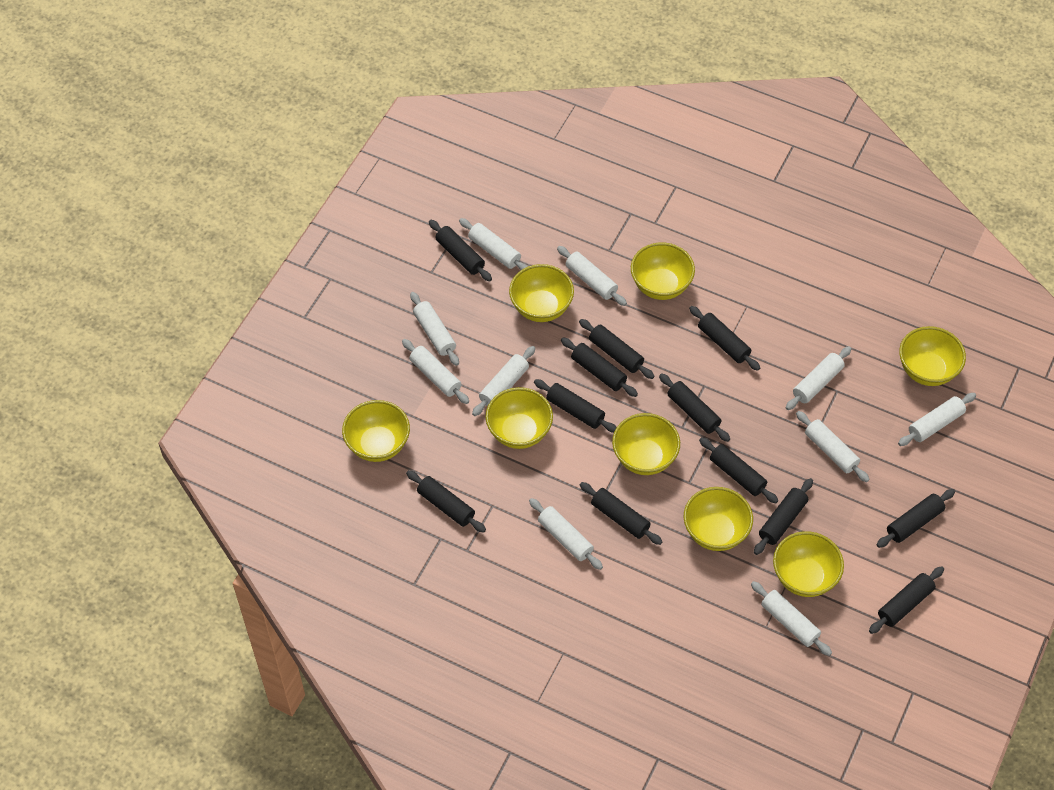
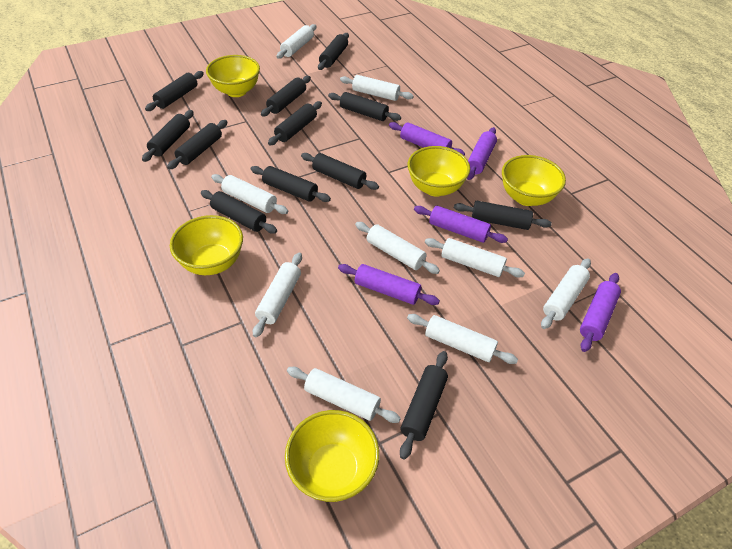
purple rolling pin: 0 -> 5
white rolling pin: 10 -> 9
yellow bowl: 8 -> 5

